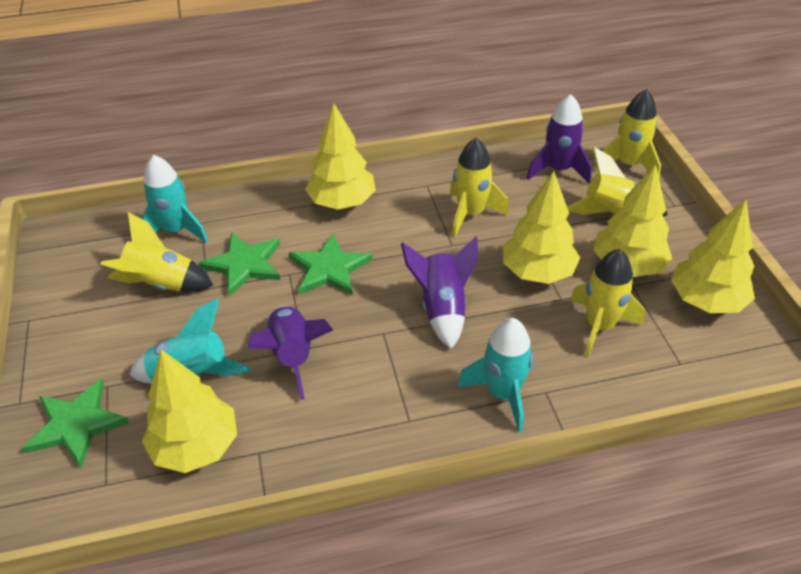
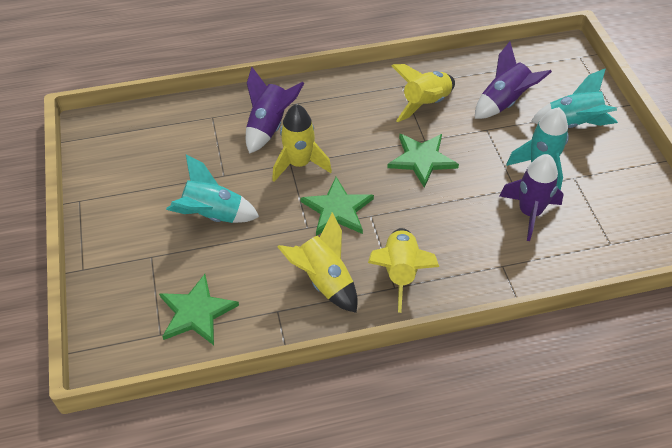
yellow rocket: 5 -> 4
yellow tree: 5 -> 0

